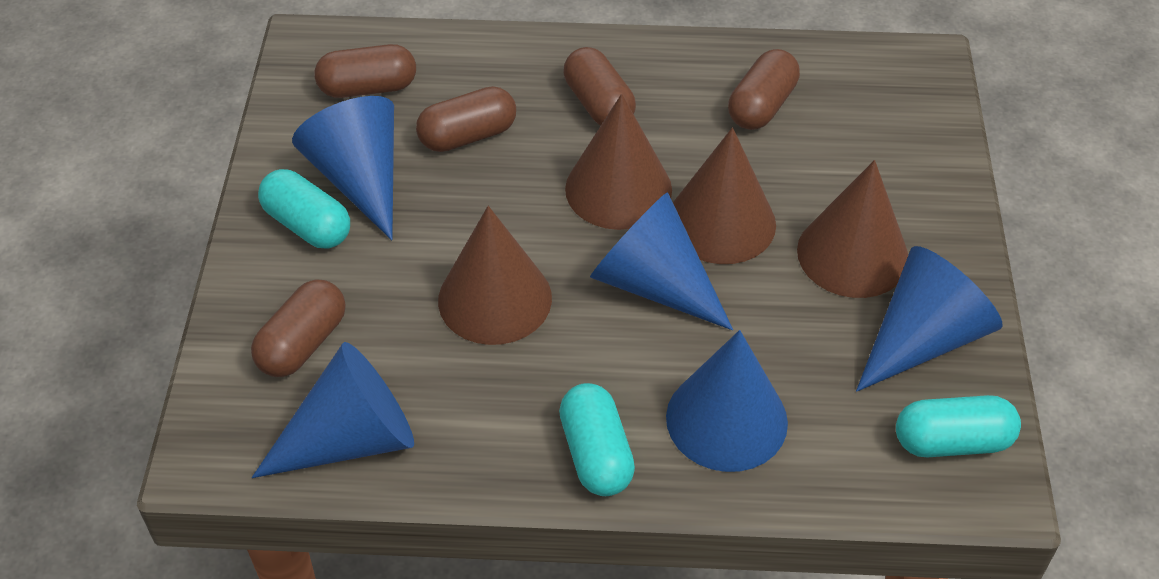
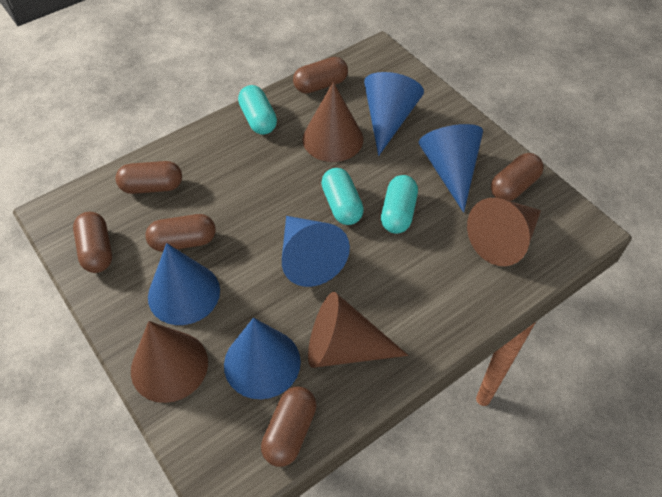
brown capsule: 5 -> 6

